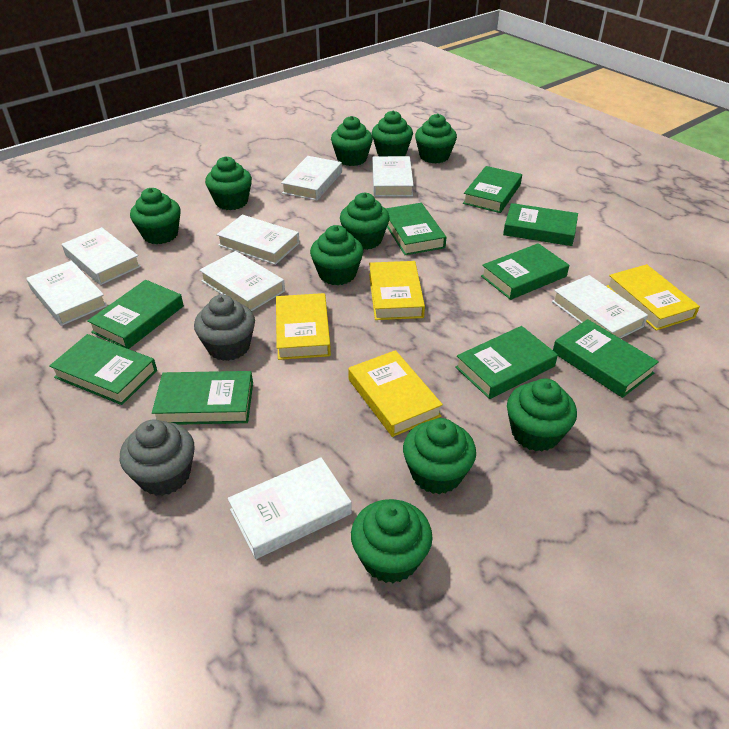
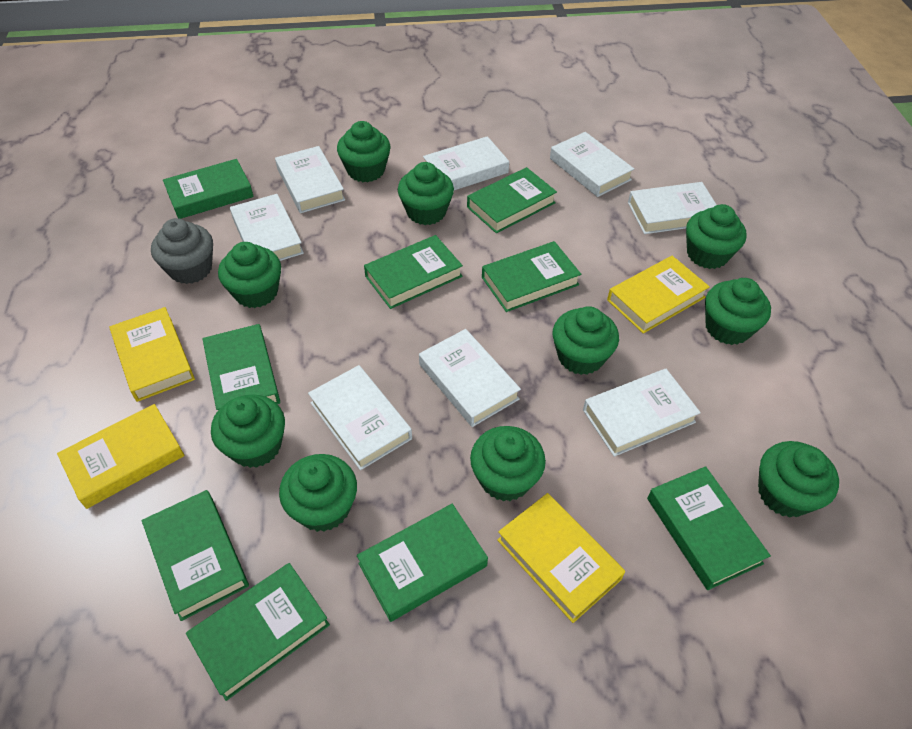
grey cupcake: 2 -> 1

